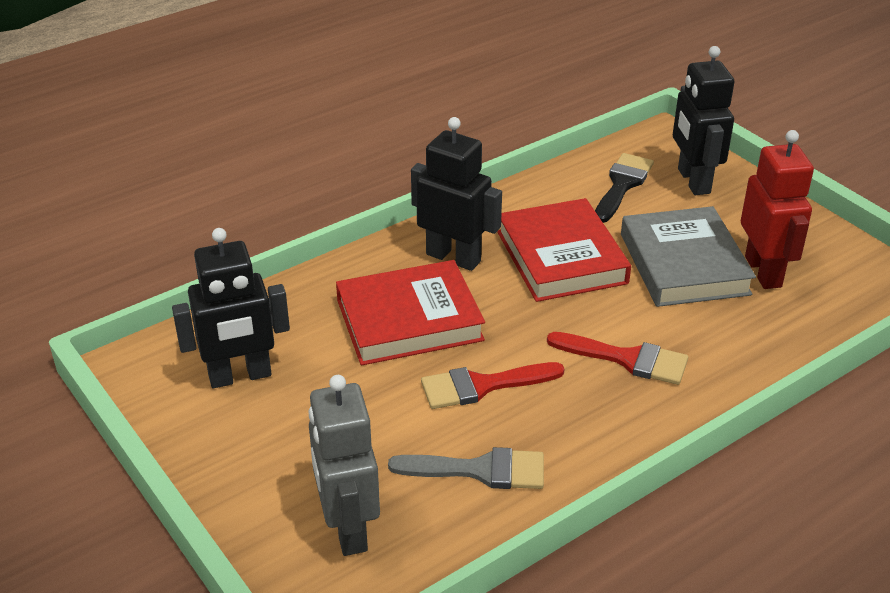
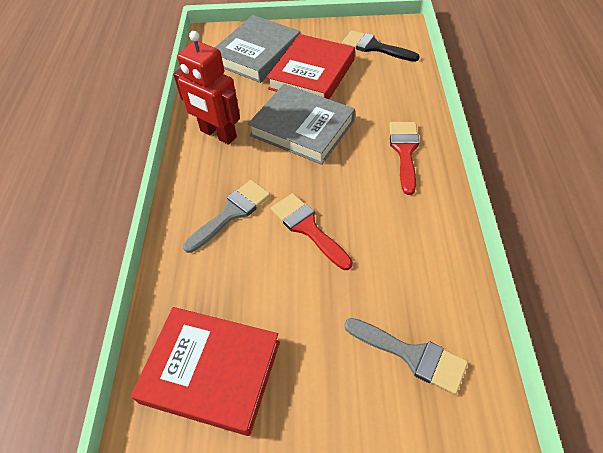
black robot: 3 -> 0
grey book: 1 -> 2
grey brush: 1 -> 2
grey robot: 1 -> 0

